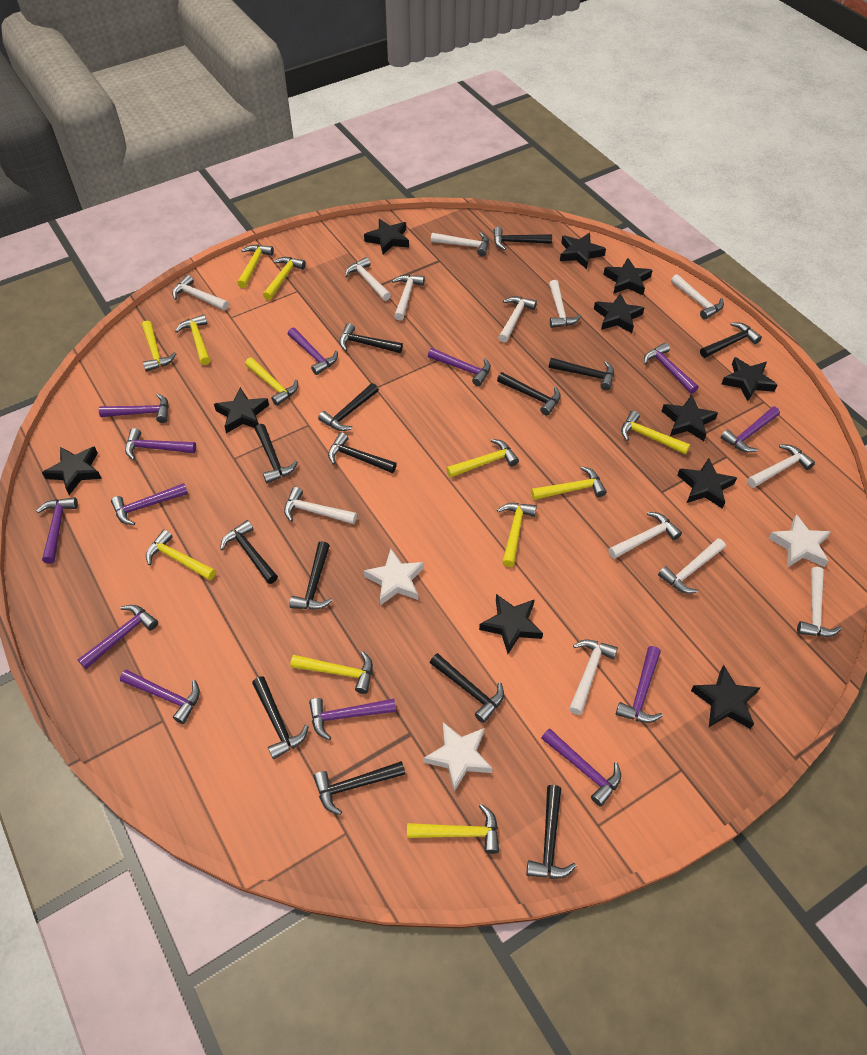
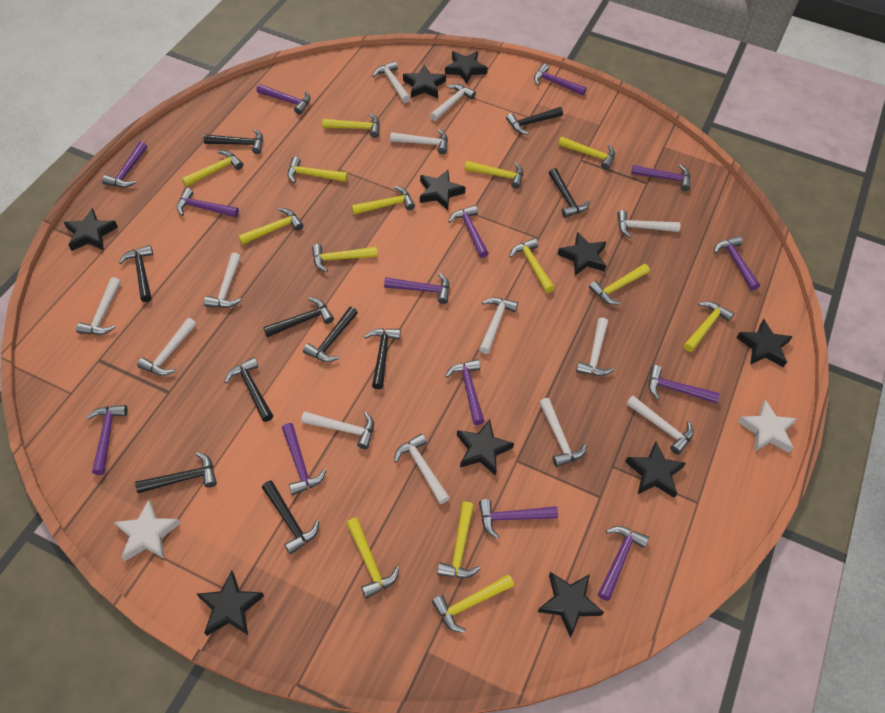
black hammer: 14 -> 10
black star: 11 -> 10
purple hammer: 13 -> 14
white star: 3 -> 2
yellow hammer: 12 -> 14

